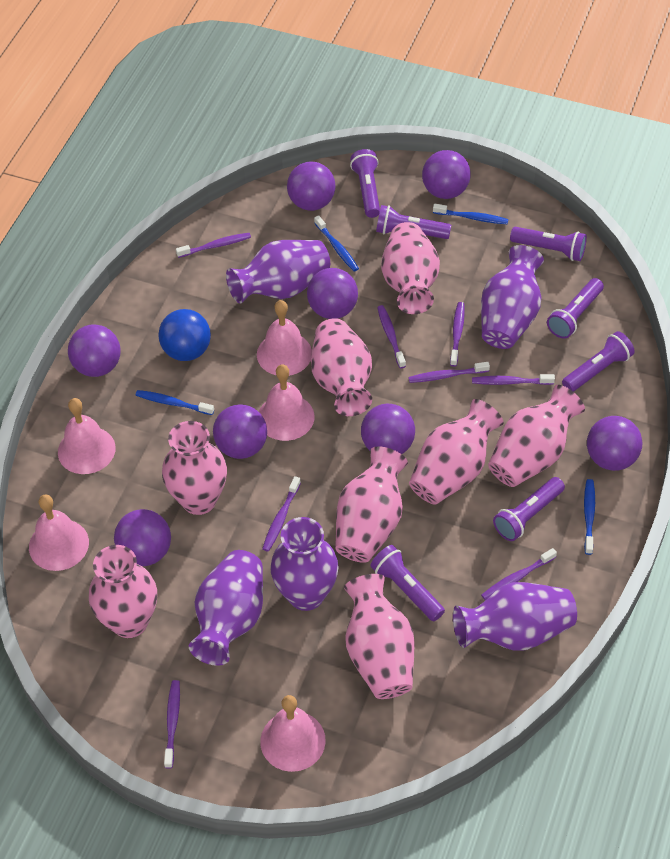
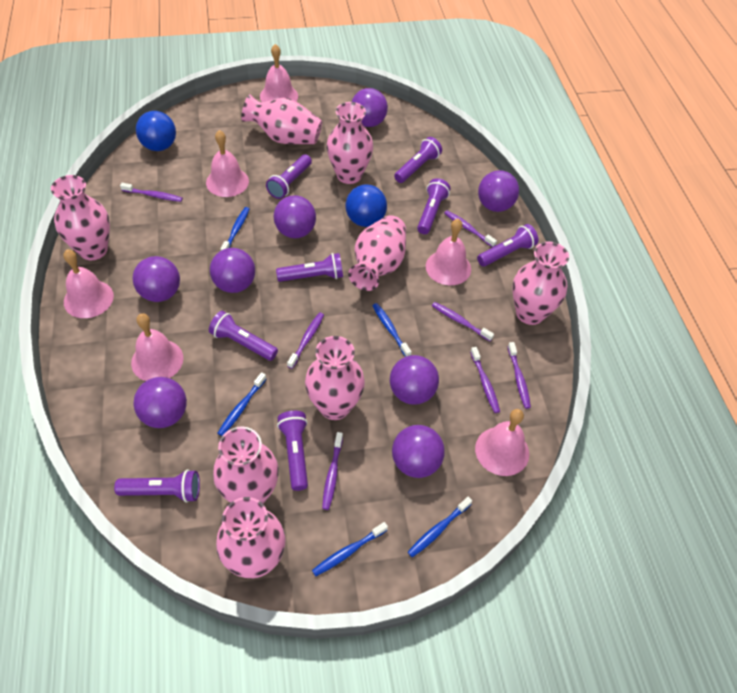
blue ball: 1 -> 2
blue toothbrush: 4 -> 5
pink bell: 5 -> 6
purple flashlight: 7 -> 8
purple toothbrush: 8 -> 7
purple vase: 5 -> 0

